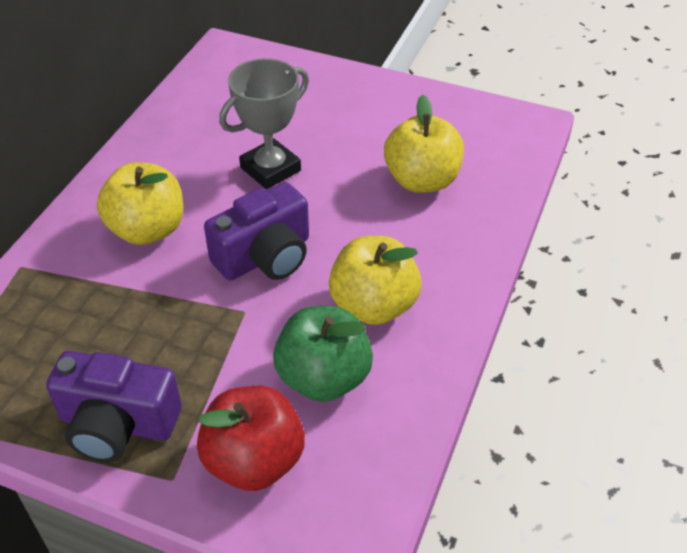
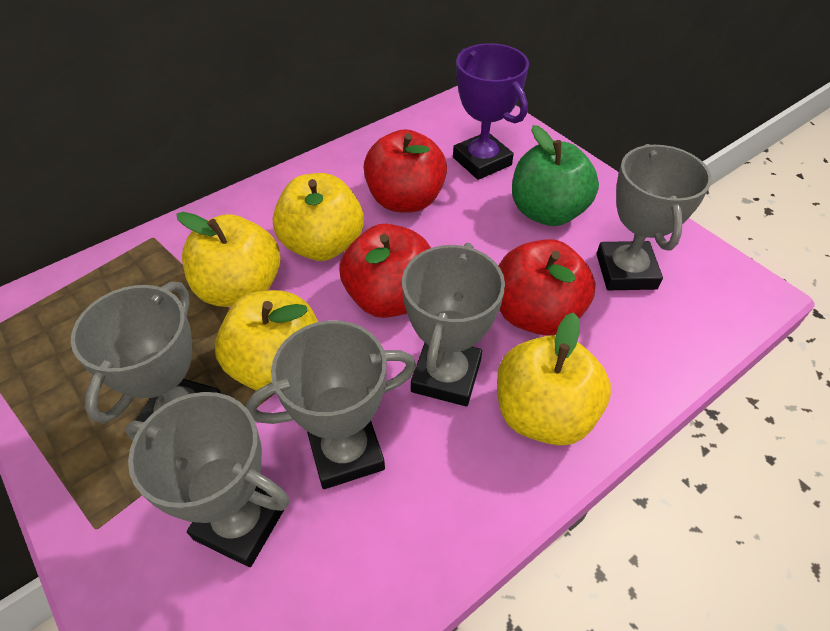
grey trophy: 1 -> 5
purple camera: 2 -> 0
purple trophy: 0 -> 1
red apple: 1 -> 3
yellow apple: 3 -> 4

